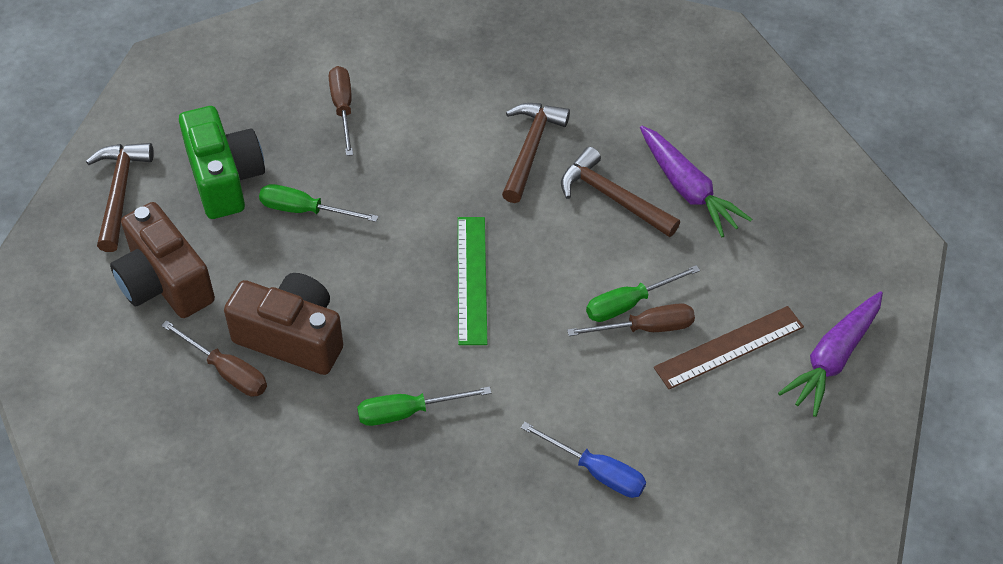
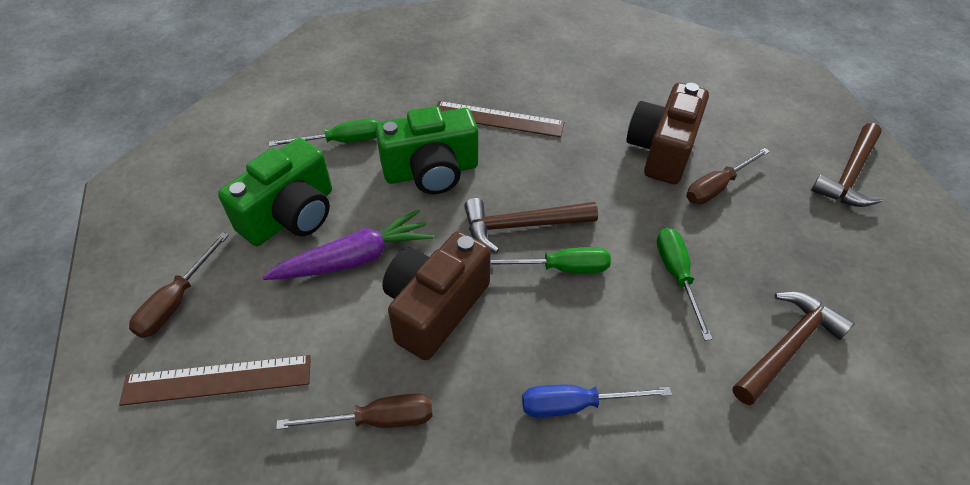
brown ruler: 1 -> 2
green camera: 1 -> 2
green ruler: 1 -> 0
purple carrot: 2 -> 1

